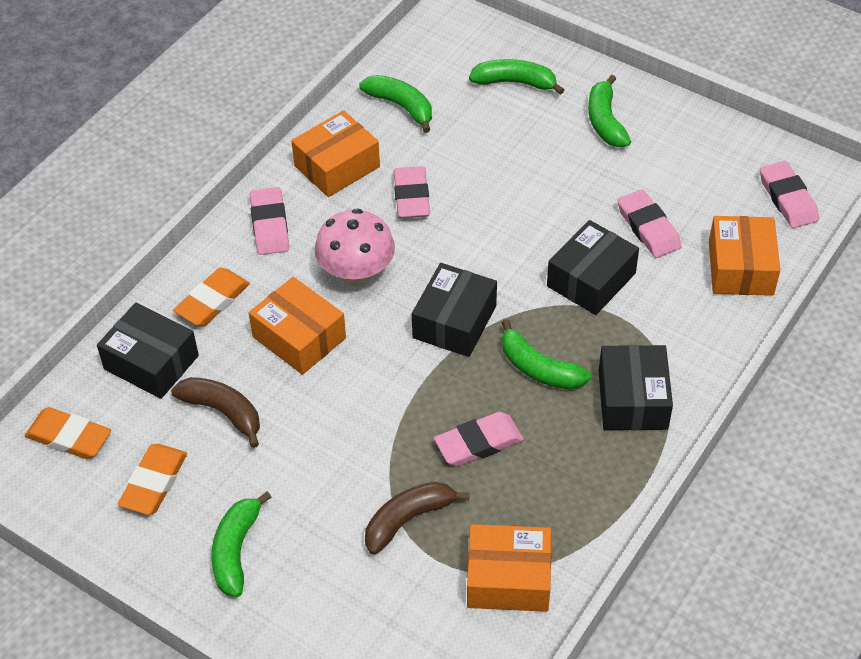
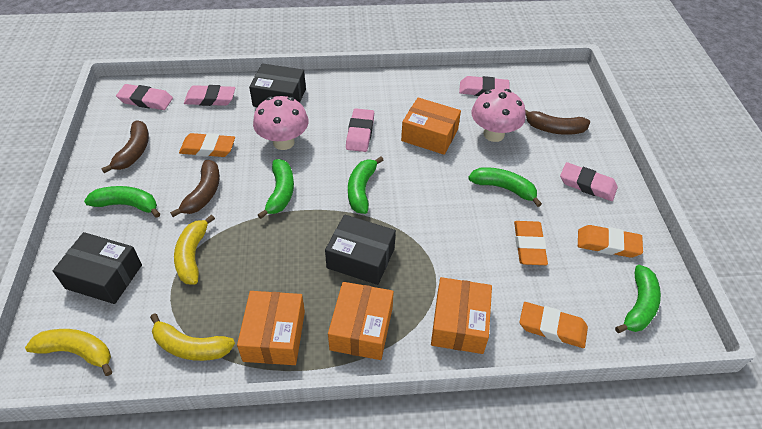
black box: 4 -> 3
brown banana: 2 -> 3
orange eraser: 3 -> 4
pink mushroom: 1 -> 2
yellow banana: 0 -> 3

